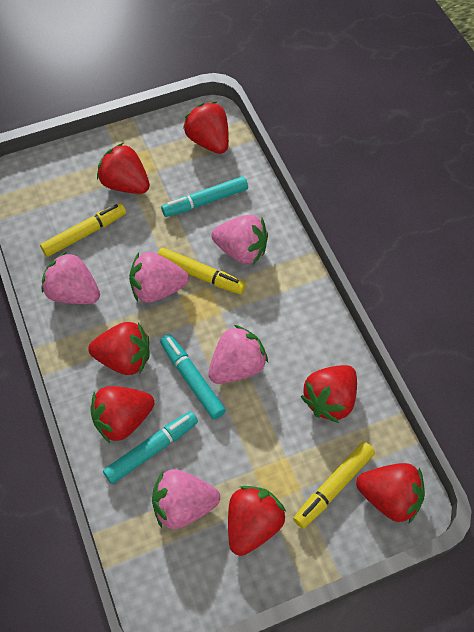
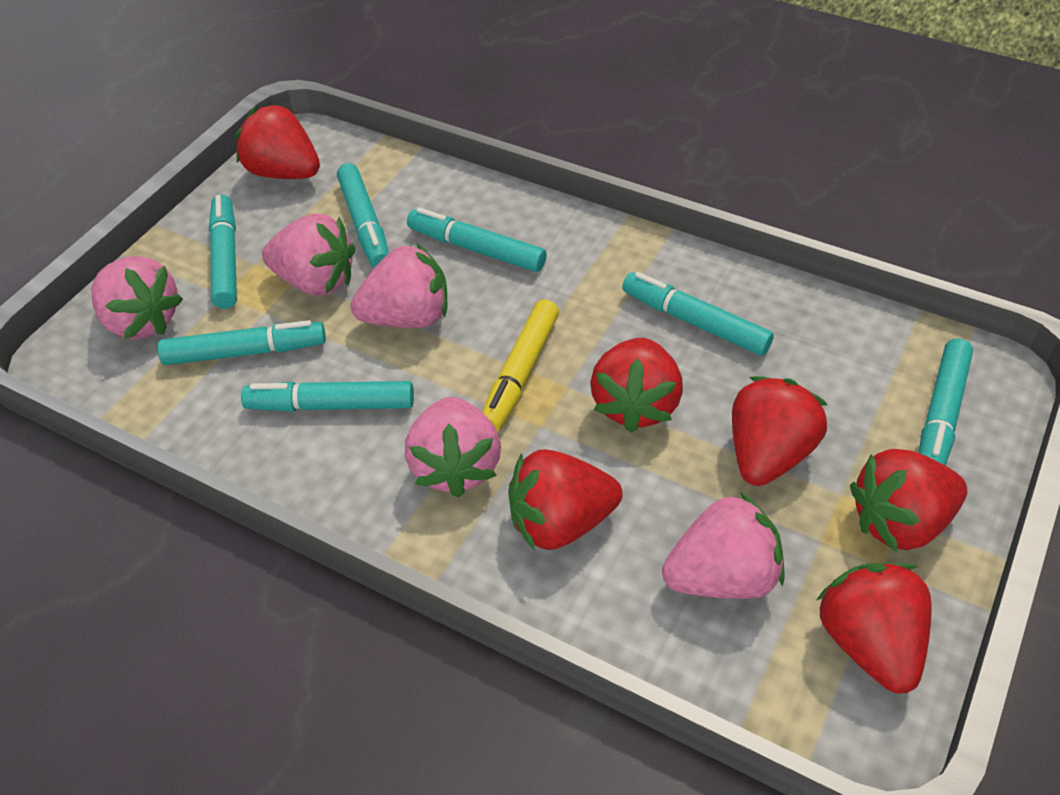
red strawberry: 7 -> 6
turquoise marker: 3 -> 7
yellow marker: 3 -> 1

